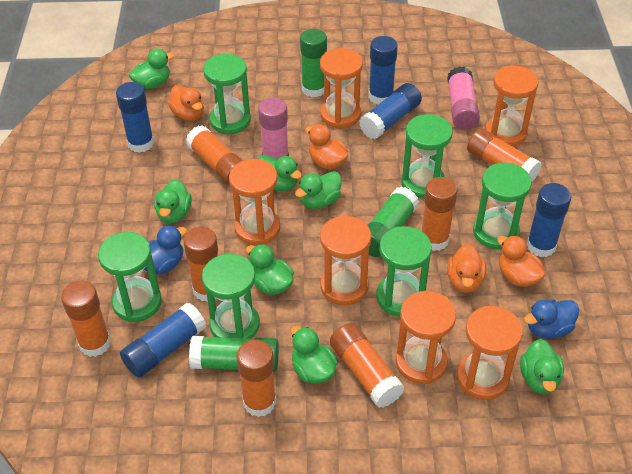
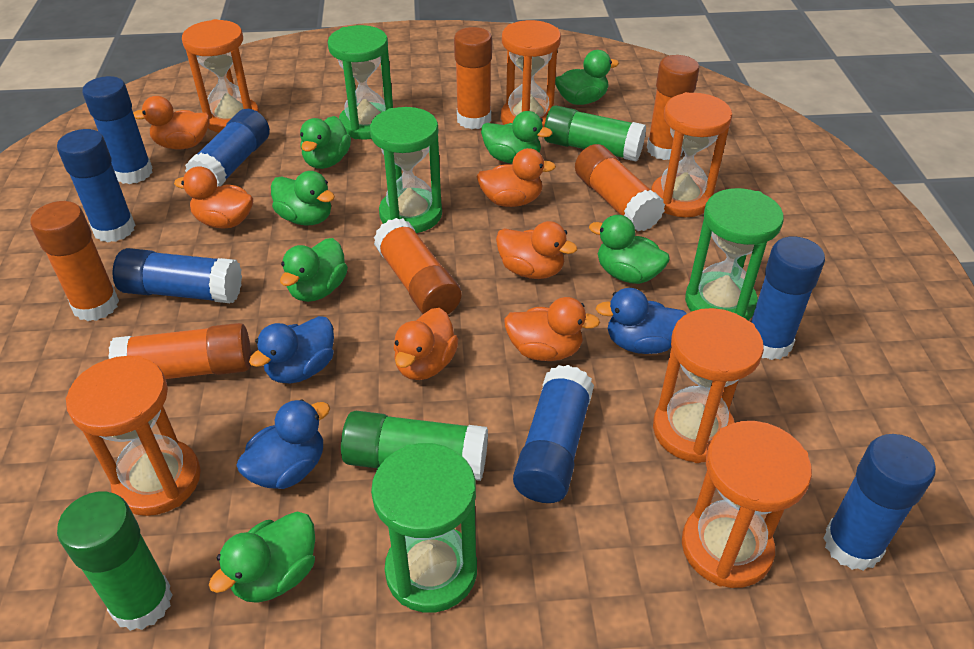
blue duck: 2 -> 3
blue glue stick: 5 -> 7
green hourglass: 6 -> 4
orange duck: 4 -> 6
orange glue stick: 7 -> 6
pink glue stick: 2 -> 0

